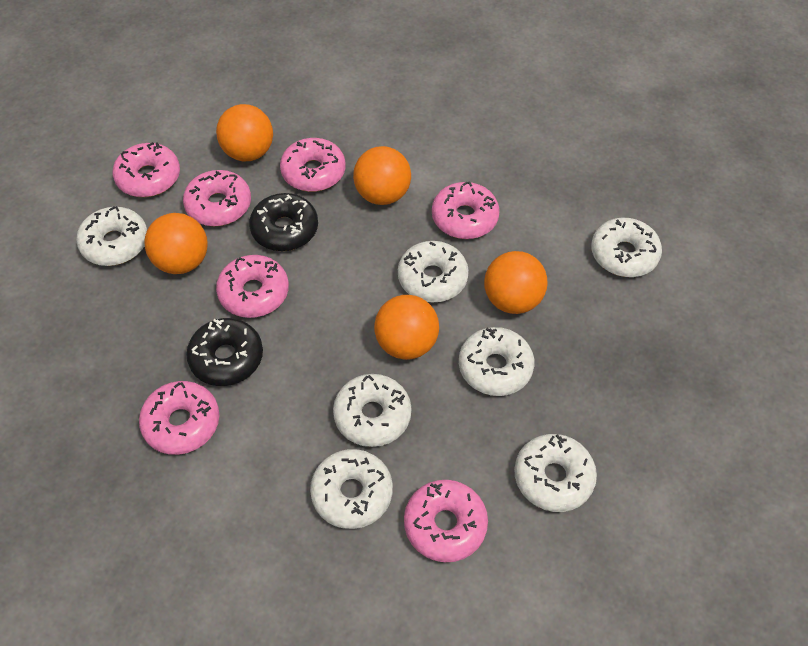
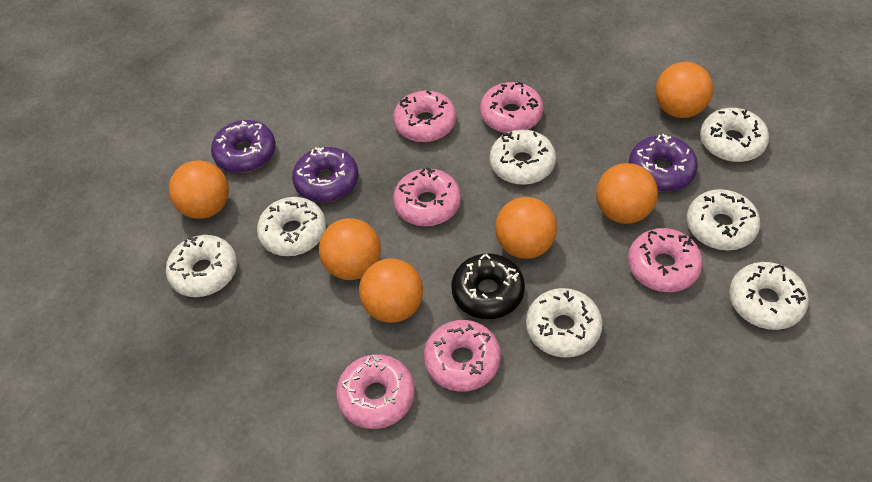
black donut: 2 -> 1
orange ball: 5 -> 6
pink donut: 7 -> 6
purple donut: 0 -> 3

